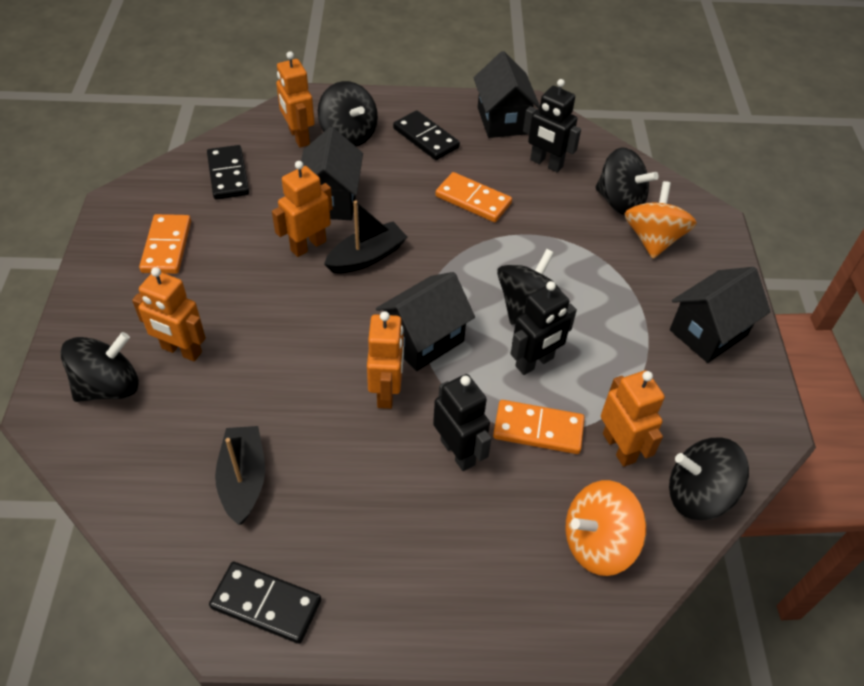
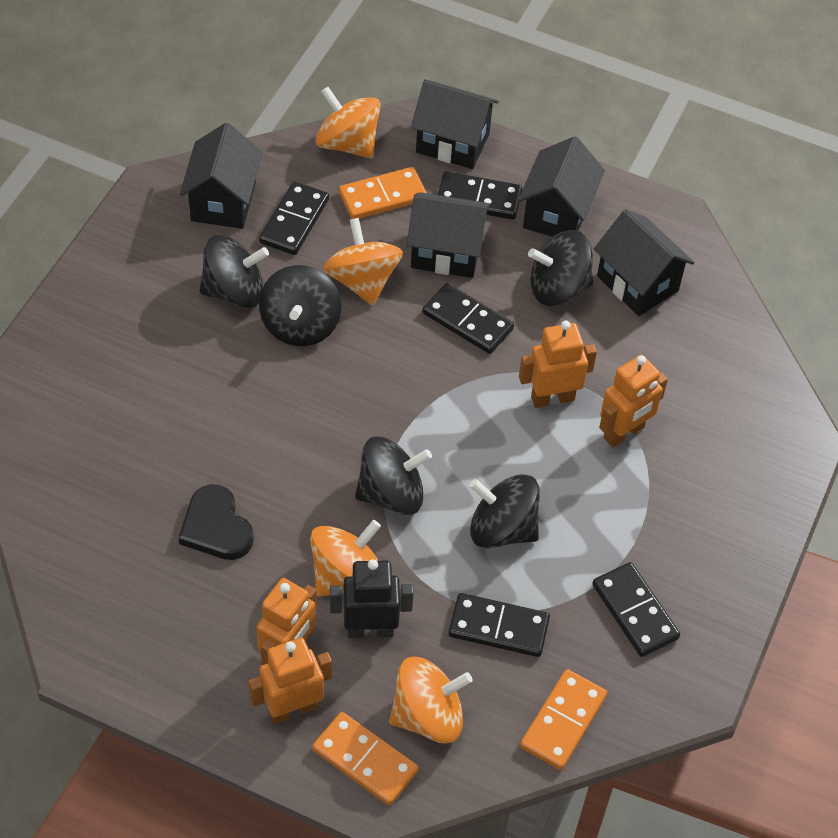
black boat: 2 -> 0
black domino: 3 -> 5
black heart: 0 -> 1
black house: 4 -> 5
black robot: 3 -> 1
orange robot: 5 -> 4
orange spinning top: 2 -> 4

